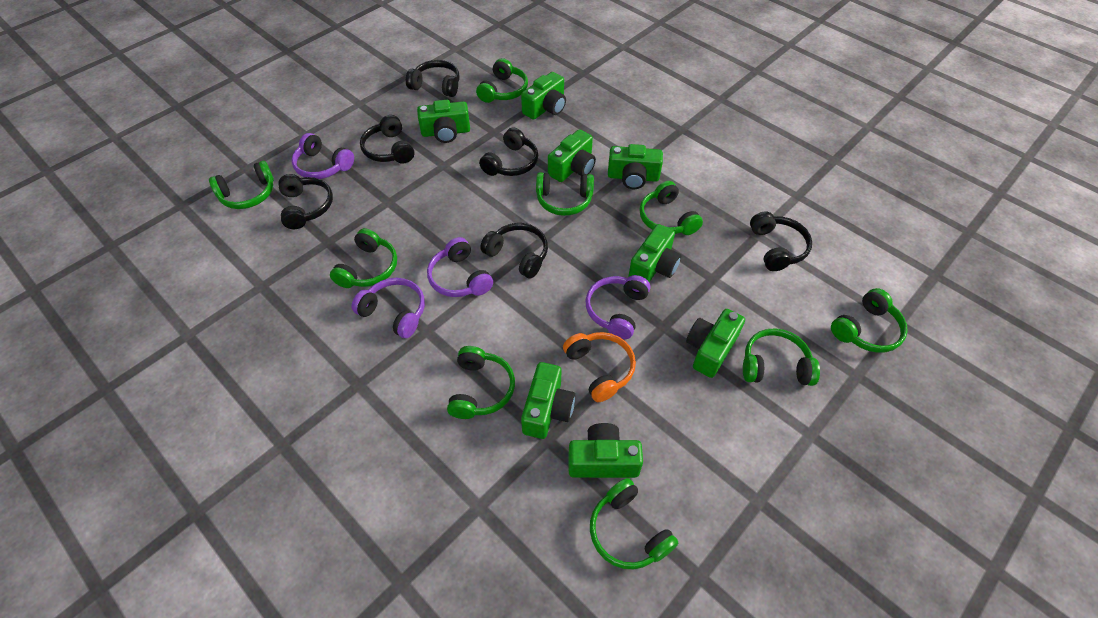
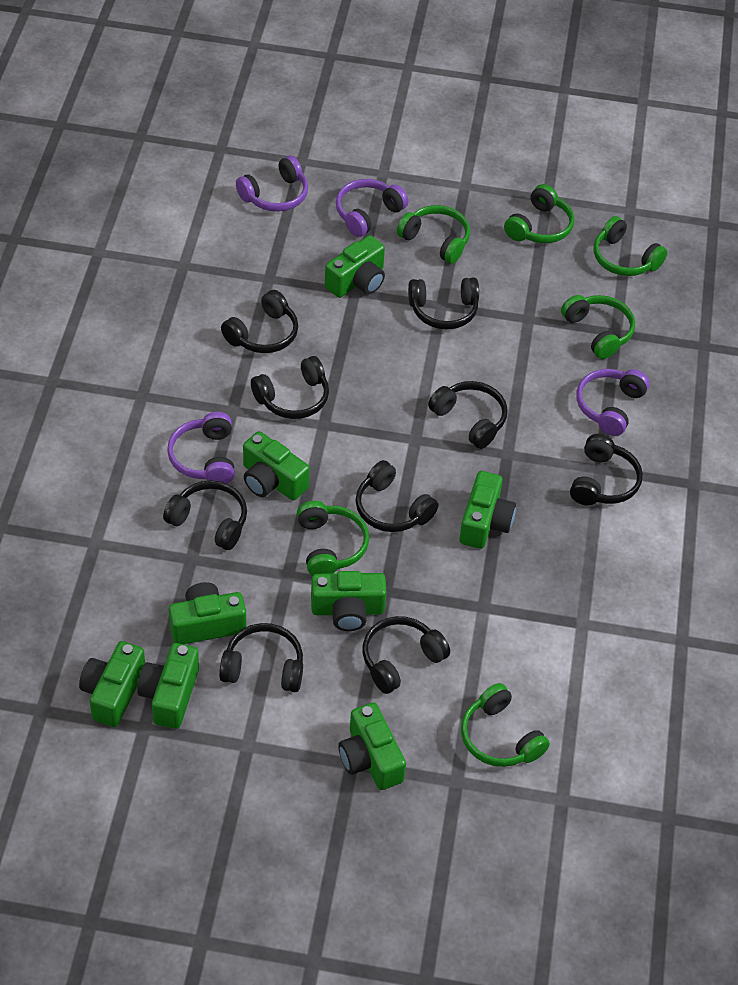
black headphones: 6 -> 9
green headphones: 9 -> 6
orange headphones: 1 -> 0

